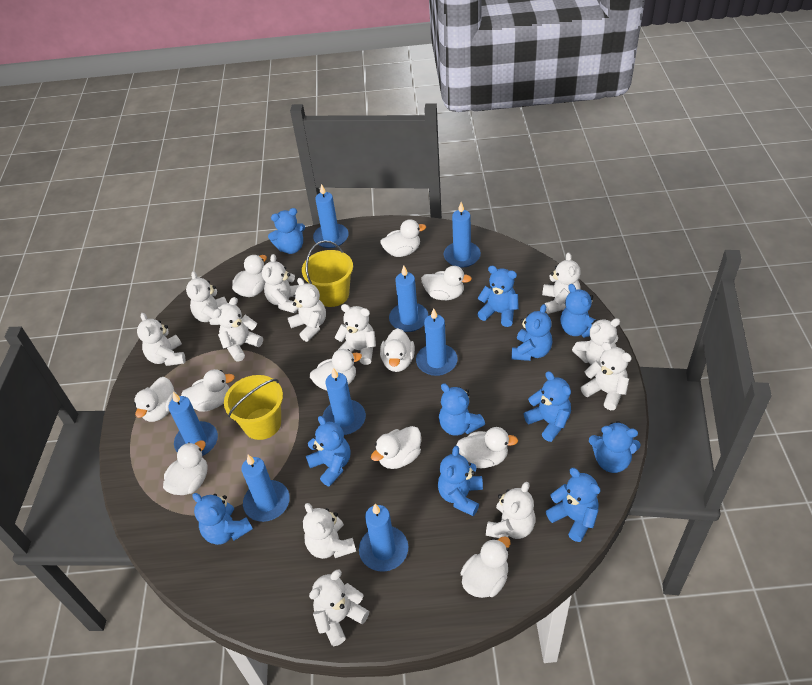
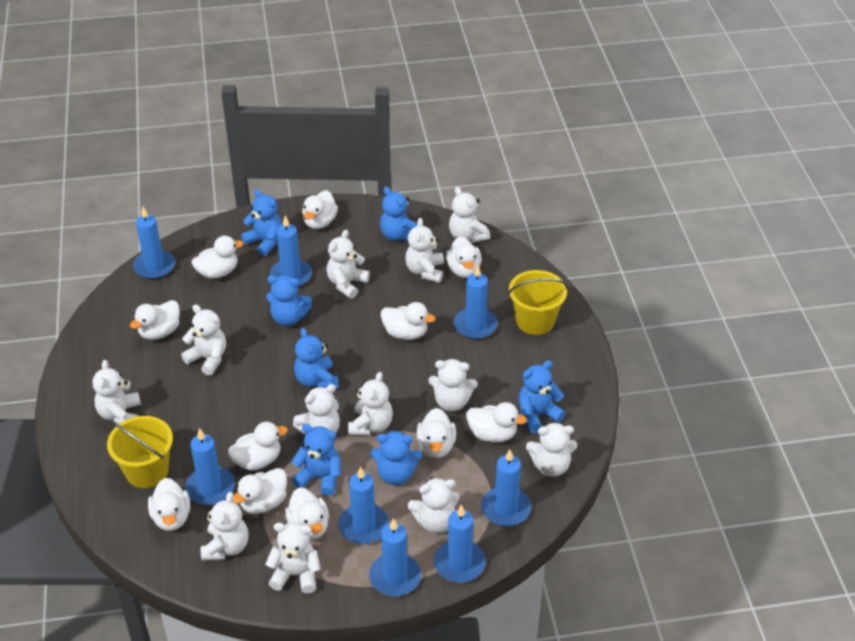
blue teddy bear: 11 -> 7

